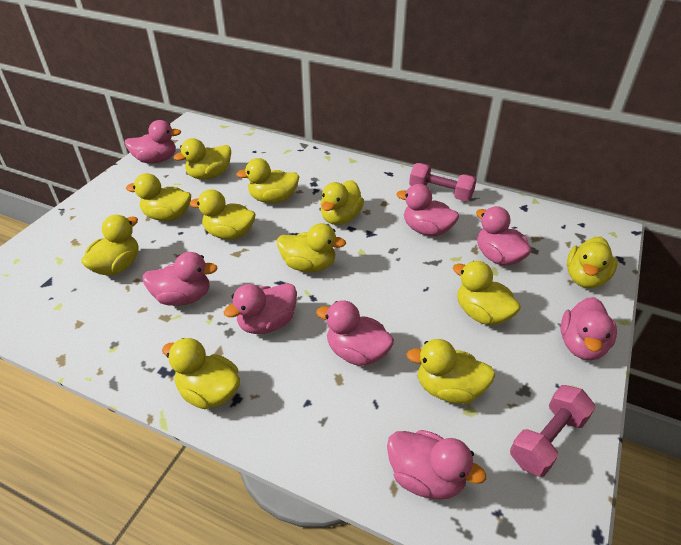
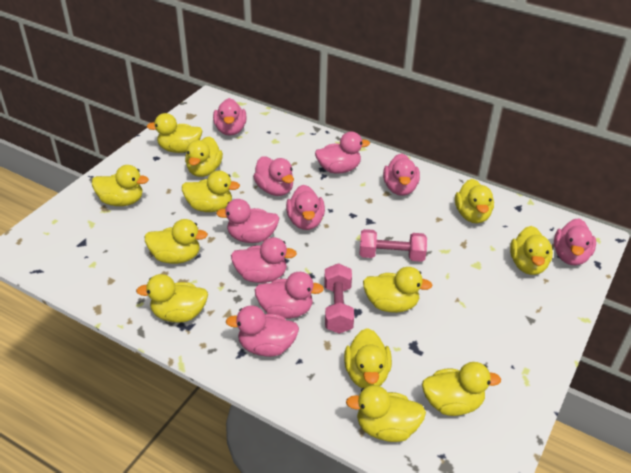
pink duck: 8 -> 10
yellow duck: 11 -> 12

